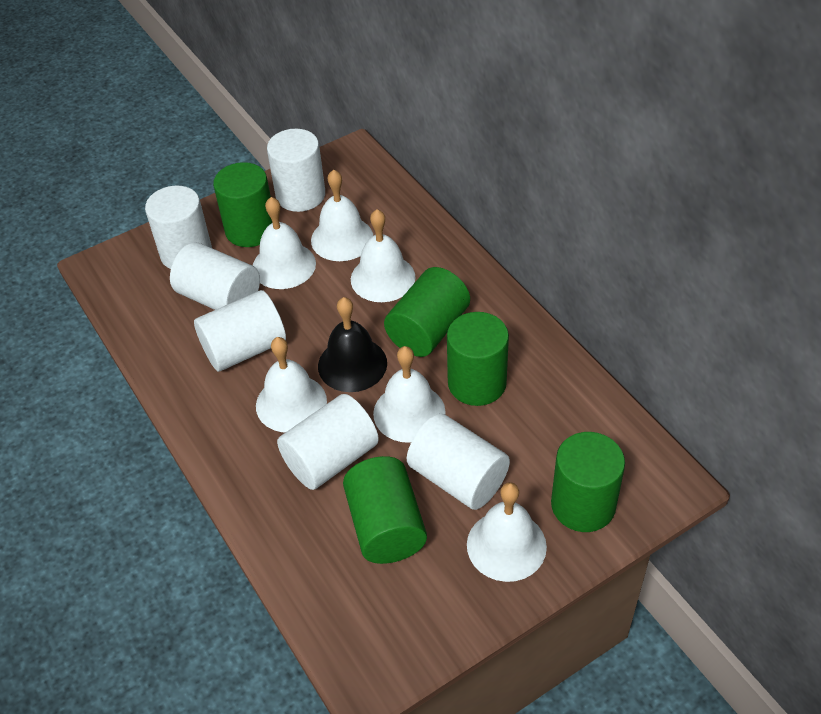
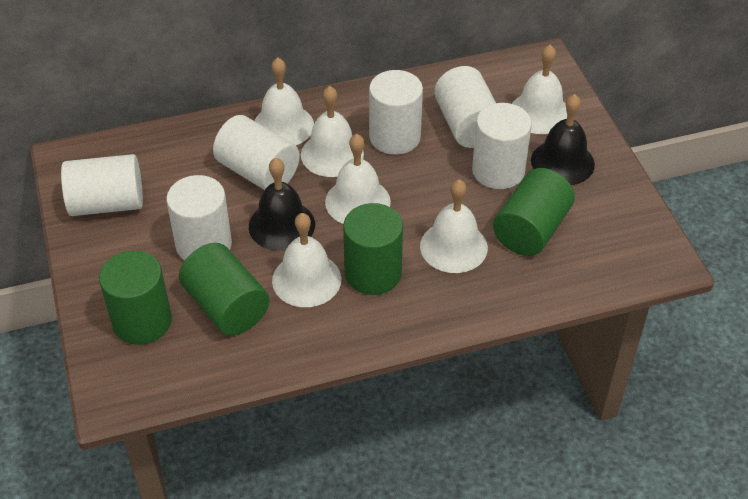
black bell: 1 -> 2
green cylinder: 5 -> 4

